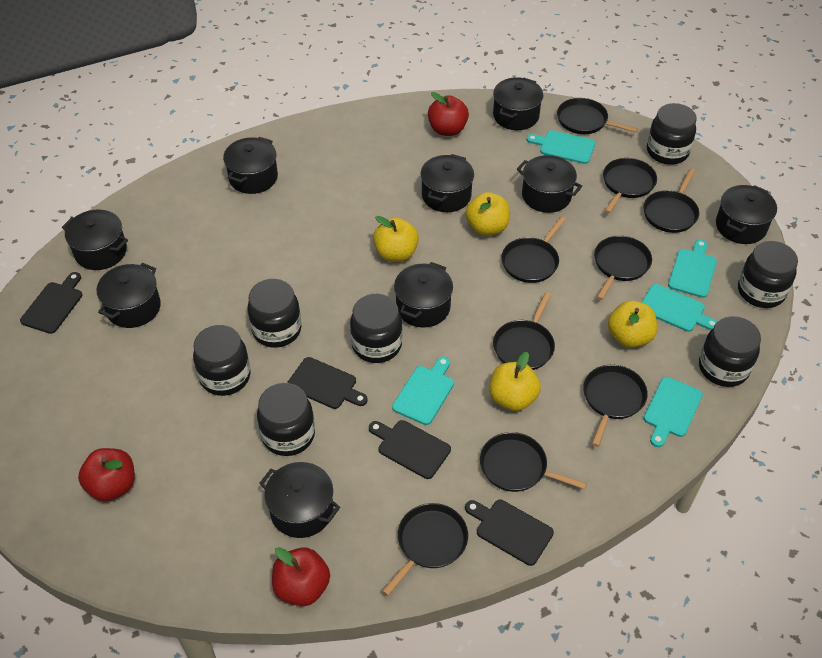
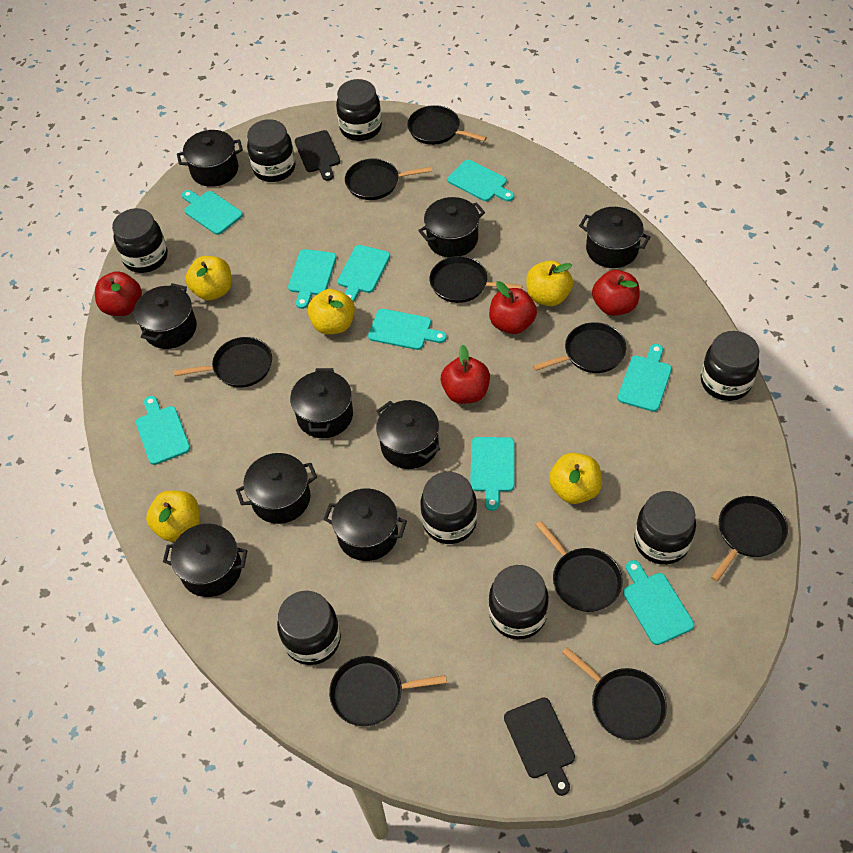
black cutting board: 4 -> 2
black jar: 7 -> 8
red apple: 3 -> 4
turquoise cutting board: 5 -> 9
yellow apple: 4 -> 5

